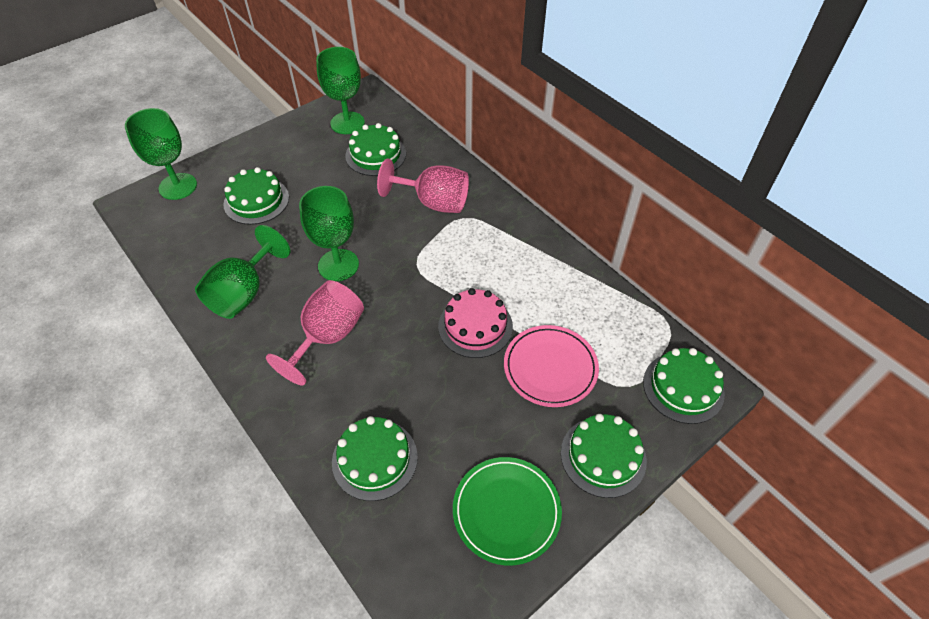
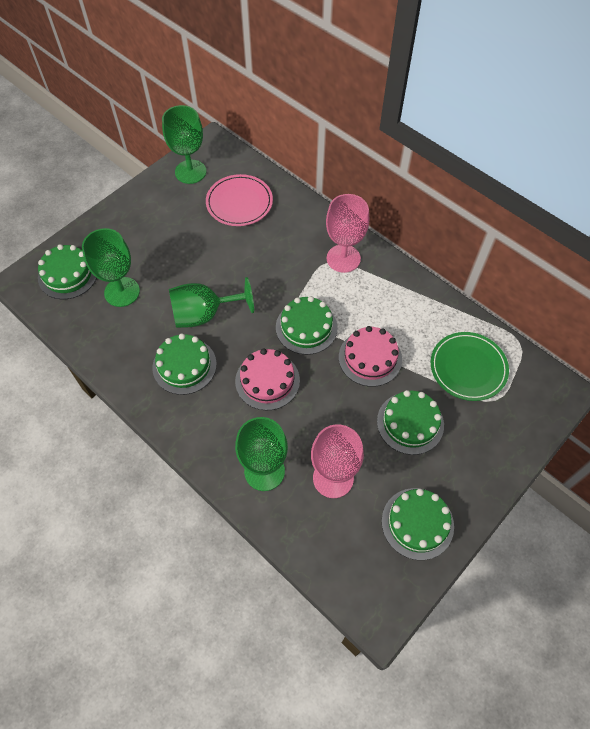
pink cake: 1 -> 2

